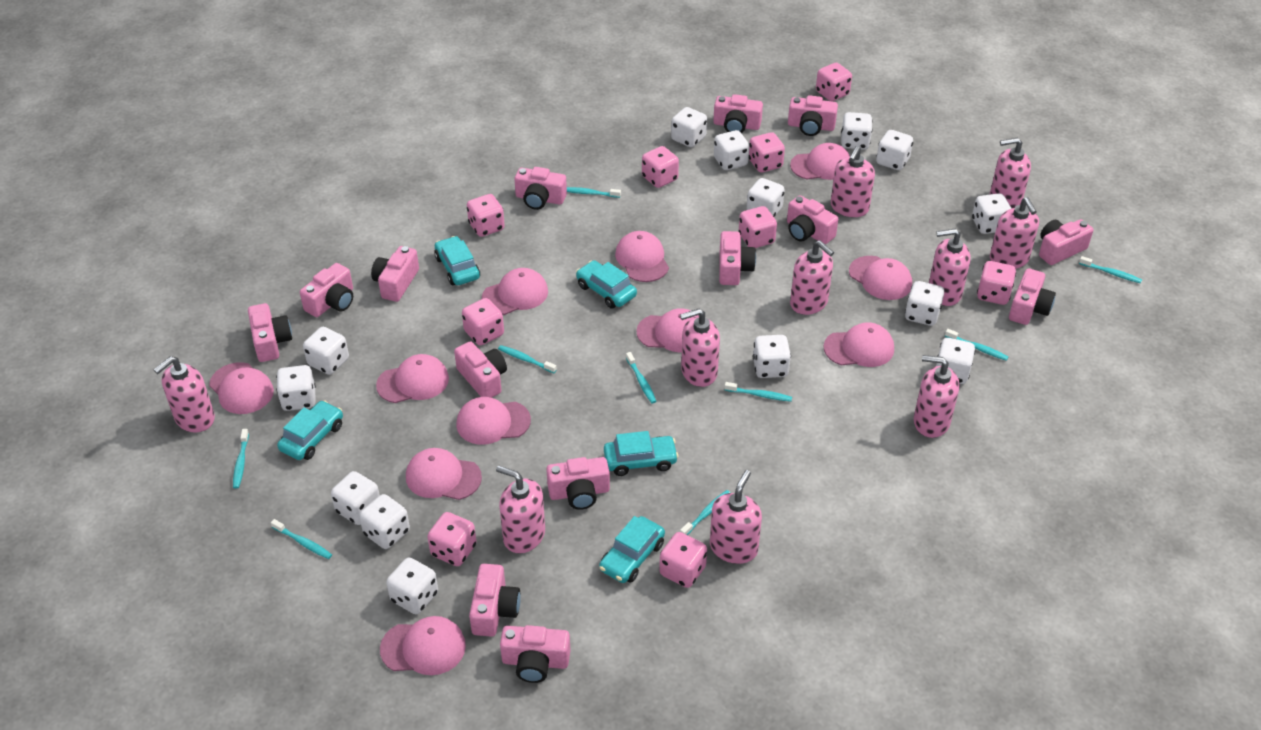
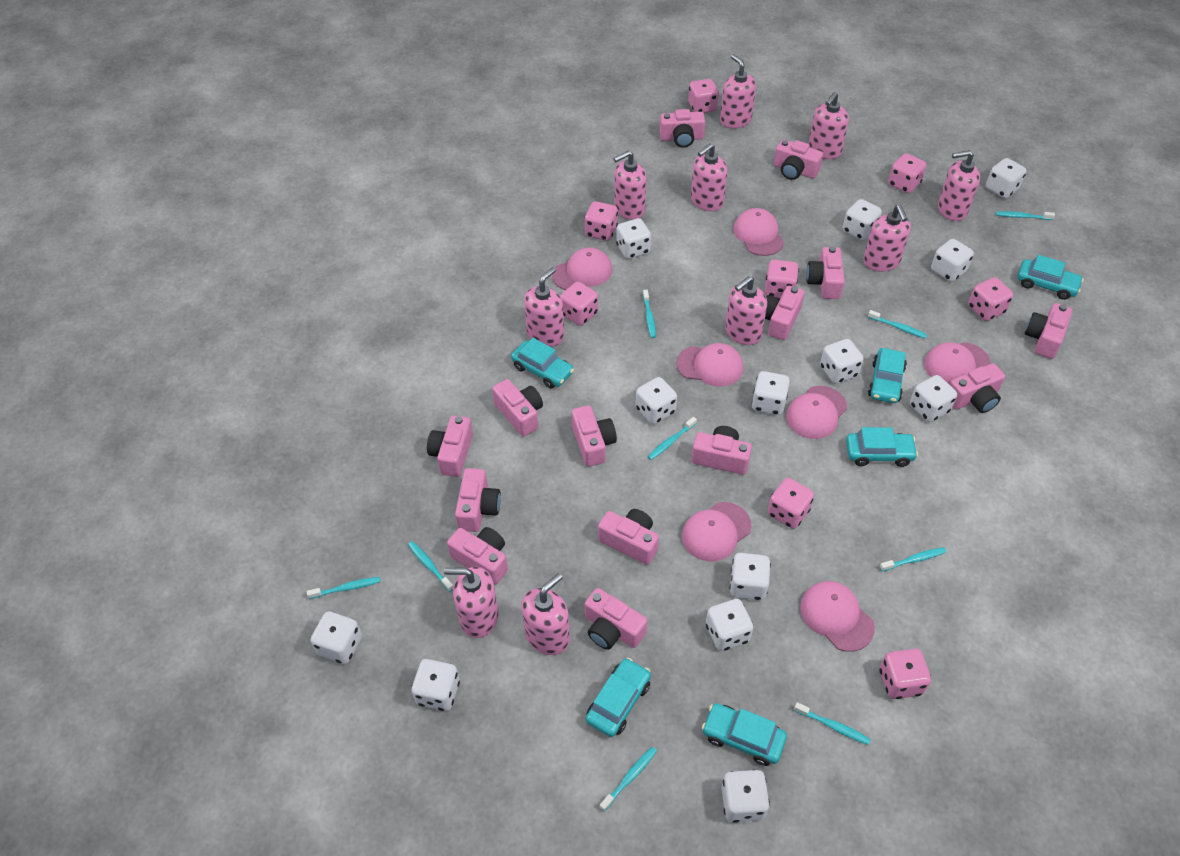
pink cap: 11 -> 7
pink dice: 9 -> 8
turquoise car: 5 -> 6
white dice: 14 -> 13

